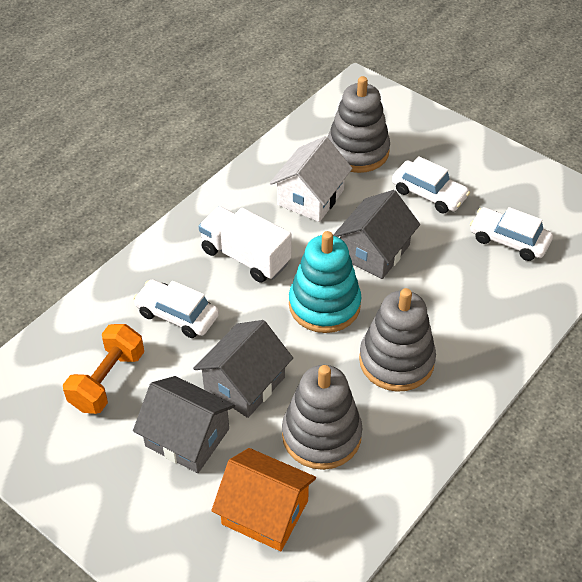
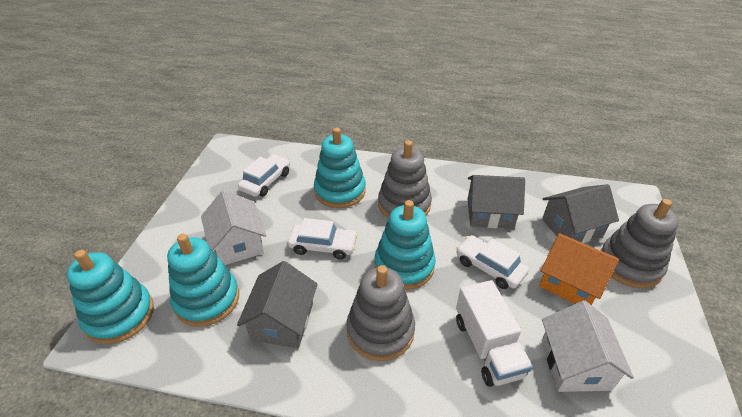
orange dumbbell: 1 -> 0
turquoise stacking toy: 1 -> 4
white house: 1 -> 2

